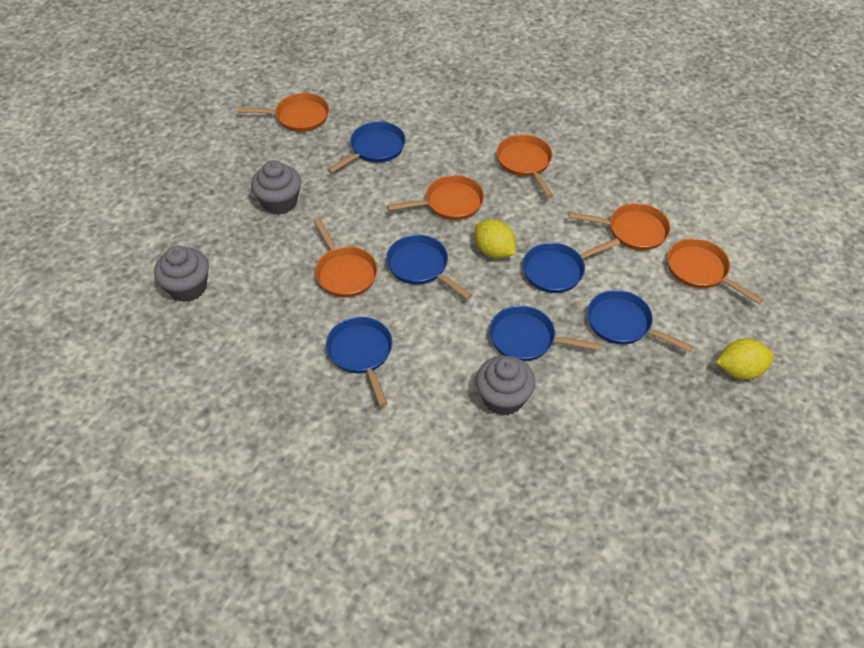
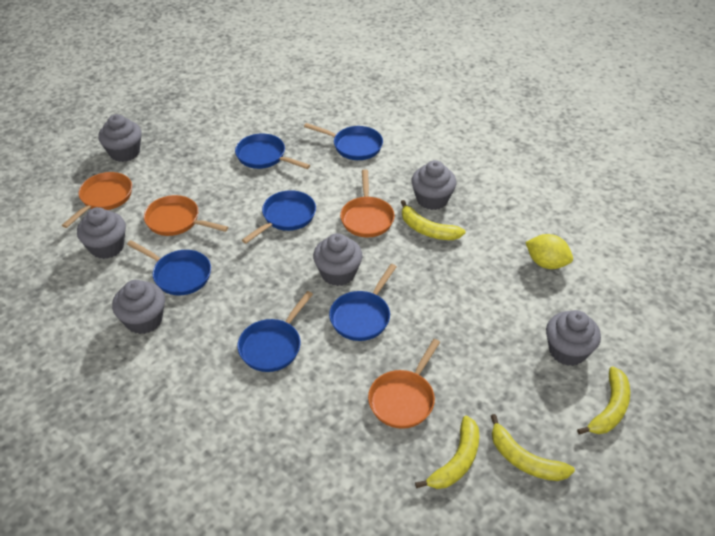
grey cupcake: 3 -> 6
orange pan: 6 -> 4
yellow banana: 0 -> 4
yellow lemon: 2 -> 1

